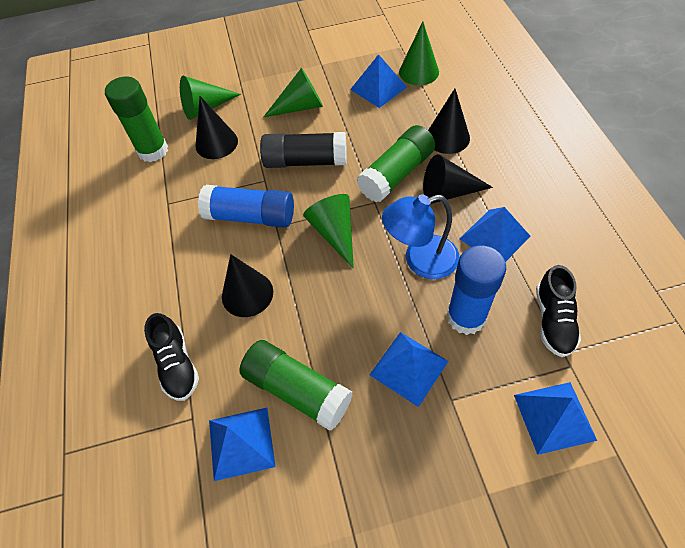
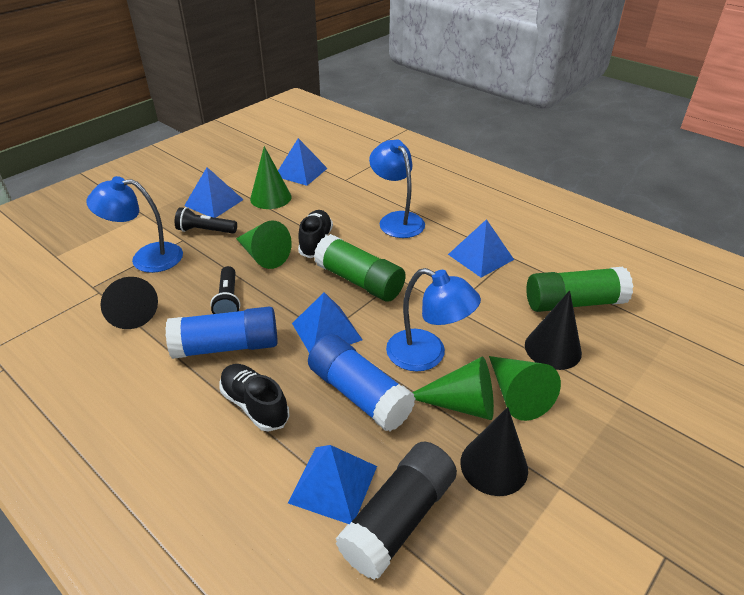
black cone: 4 -> 3
black flashlight: 0 -> 2
blue lamp: 1 -> 3
green glue stick: 3 -> 2

